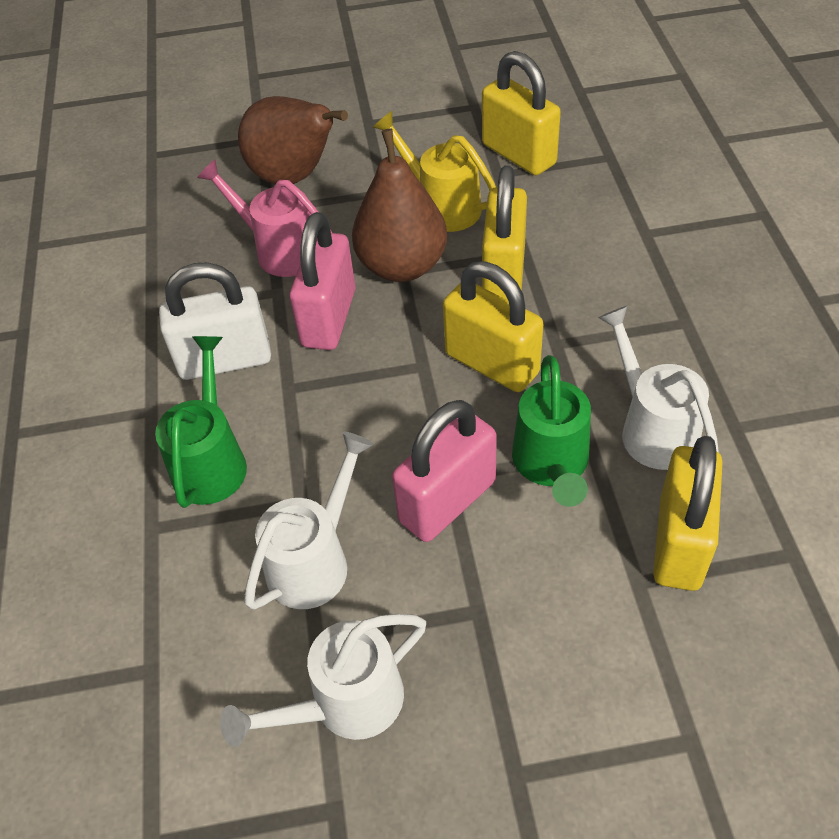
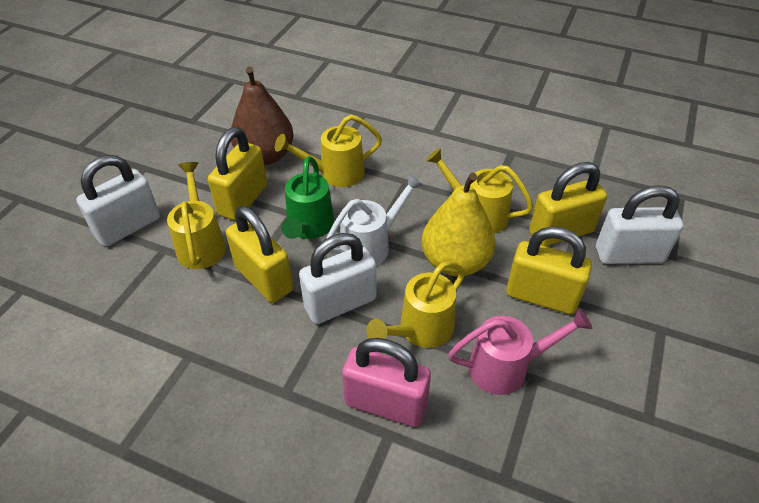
brown pear: 2 -> 1
green watering can: 2 -> 1
pink padlock: 2 -> 1
white padlock: 1 -> 3
white watering can: 3 -> 1
yellow pear: 0 -> 1
yellow watering can: 1 -> 4

